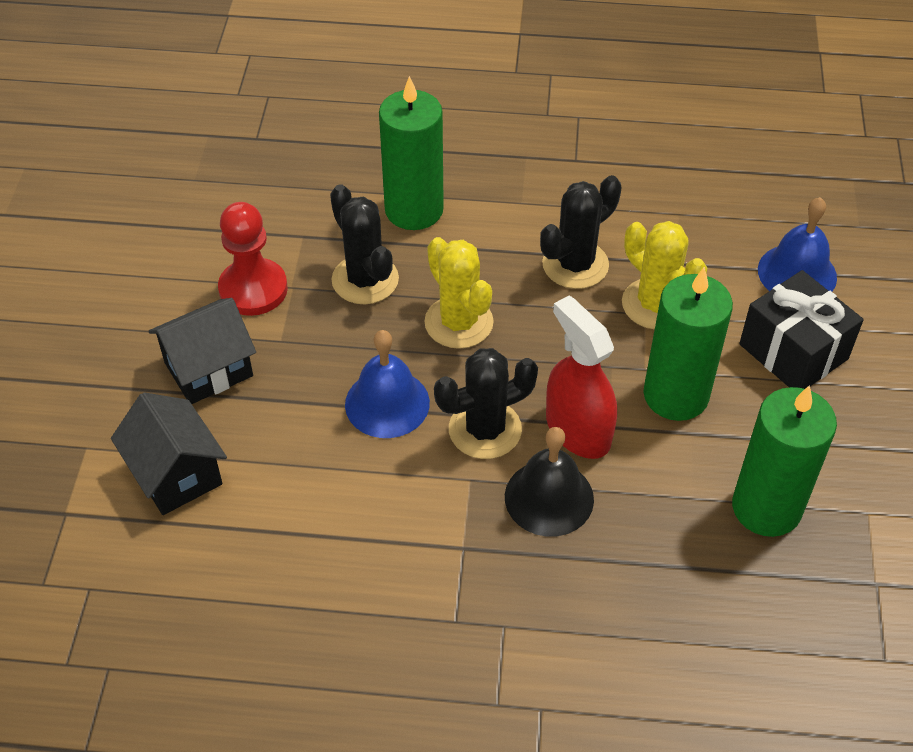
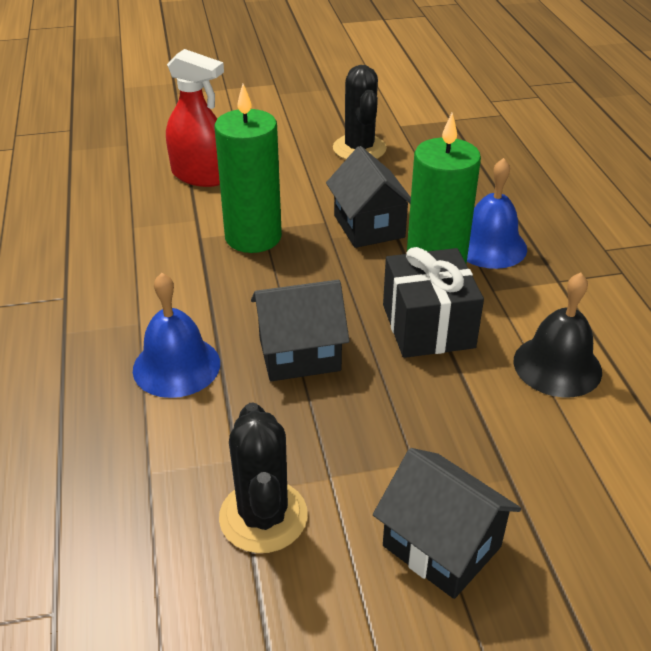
black cactus: 3 -> 2
black house: 2 -> 3
green candle: 3 -> 2
red pawn: 1 -> 0
yellow cactus: 2 -> 0

